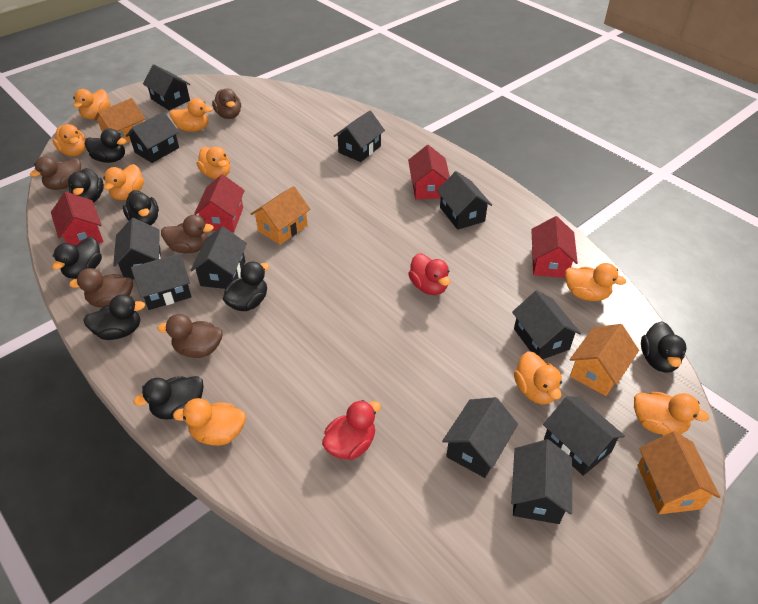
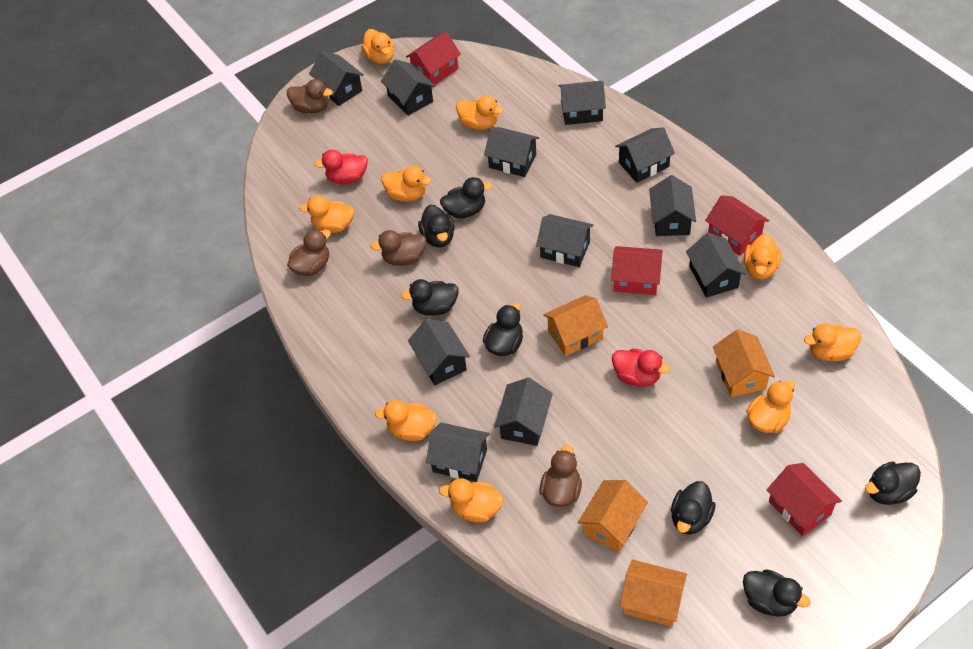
black duck: 8 -> 7
brown duck: 5 -> 4

